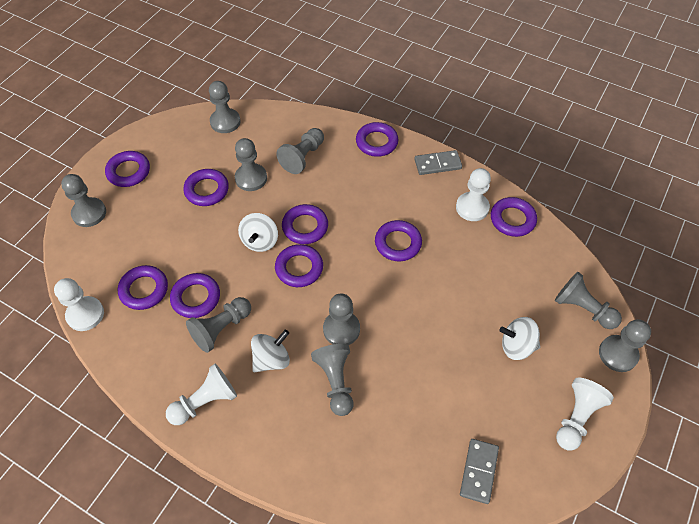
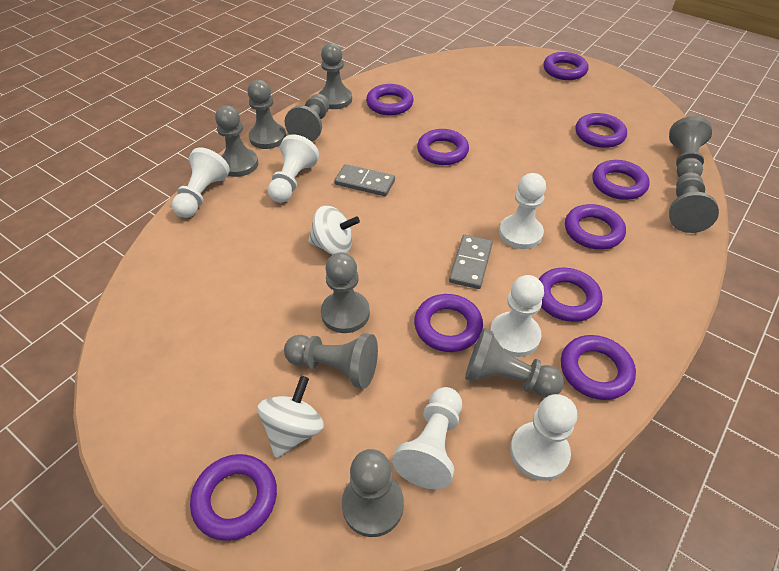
grey pawn: 9 -> 10
purple ring: 9 -> 10
white pawn: 4 -> 6
white spinning top: 3 -> 2

